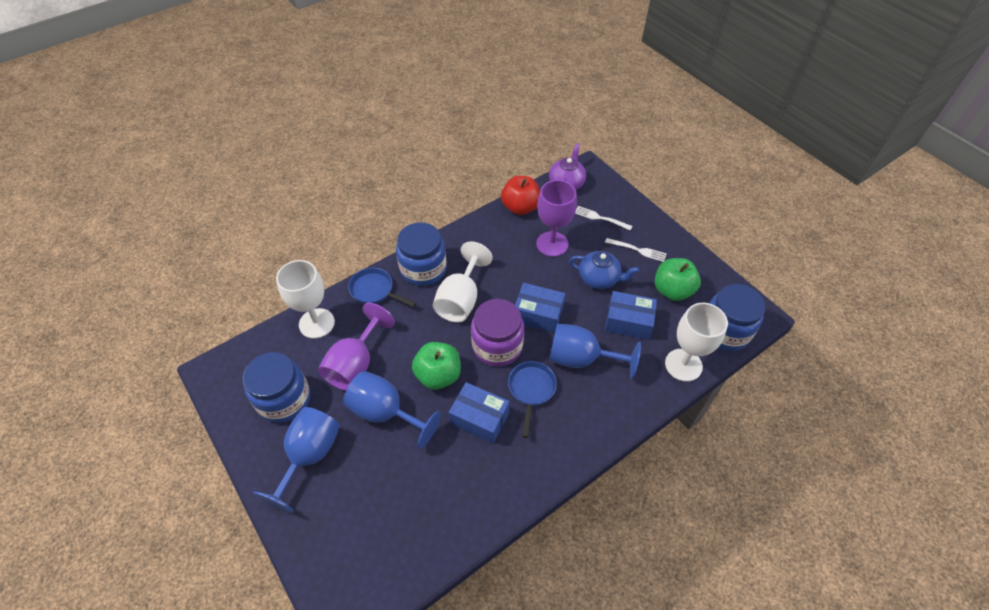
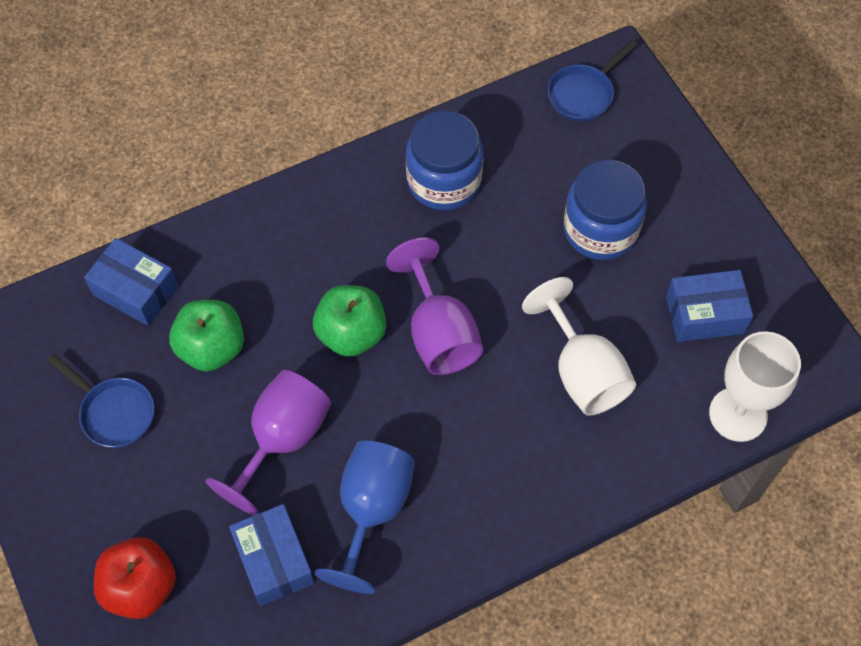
blue goblet: 3 -> 1
blue jar: 3 -> 2
blue teapot: 1 -> 0
purple jar: 1 -> 0
purple teapot: 1 -> 0
white fork: 2 -> 0
white goblet: 3 -> 2

